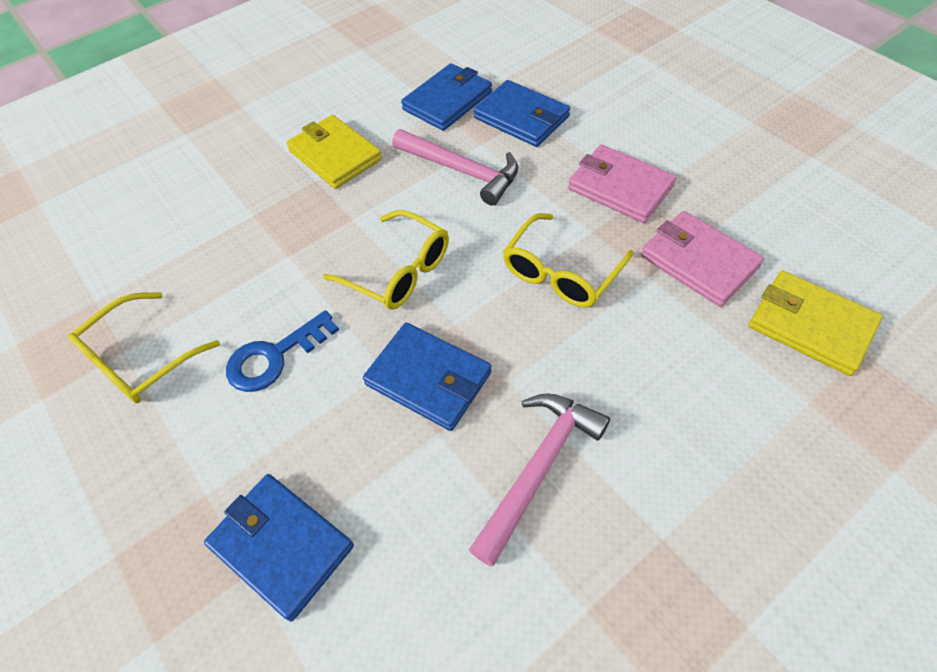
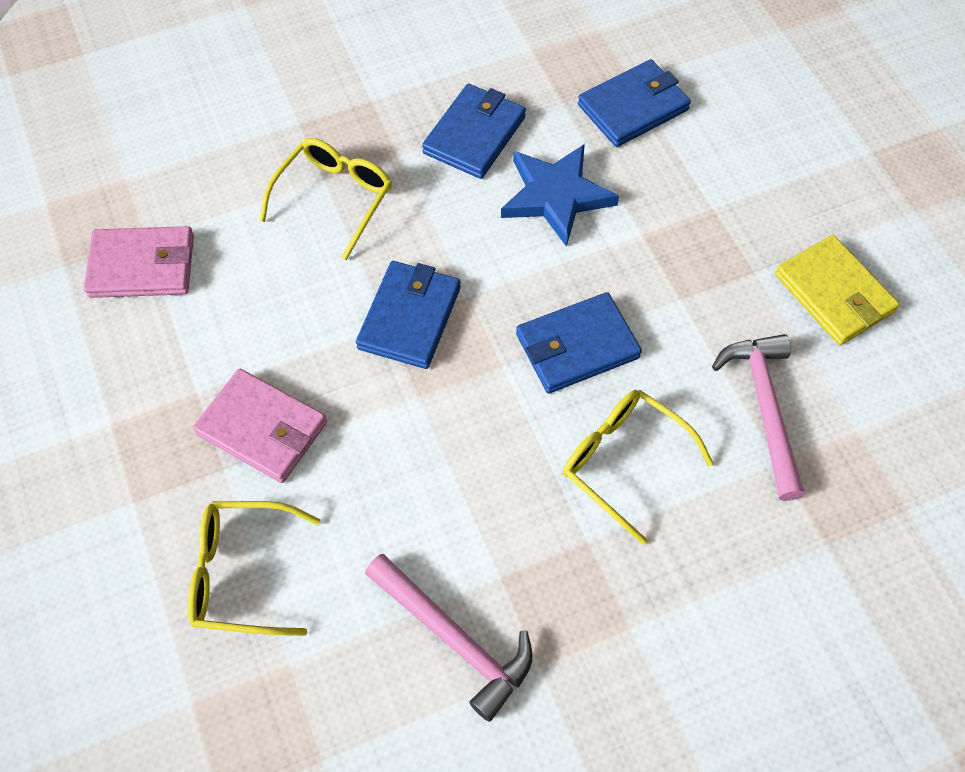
blue key: 1 -> 0
blue star: 0 -> 1
yellow wallet: 2 -> 1

